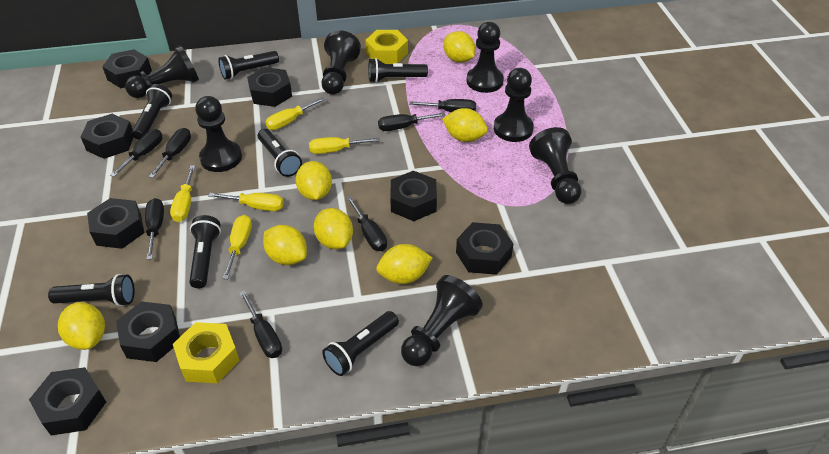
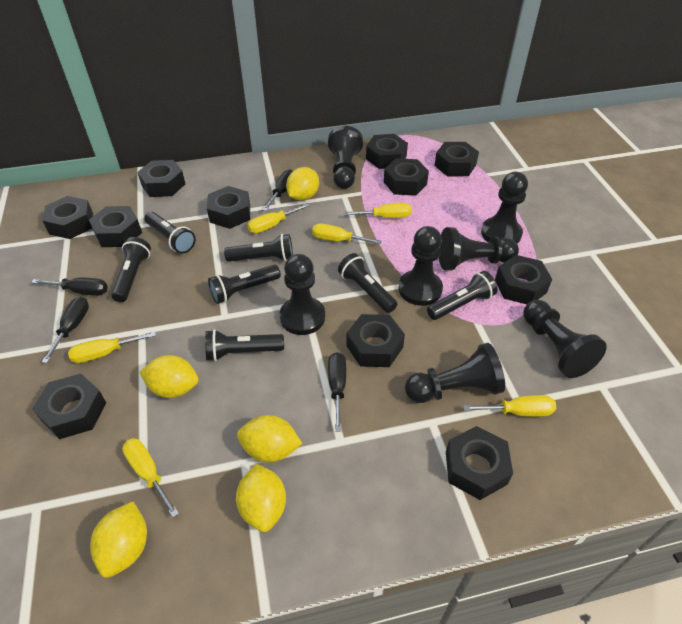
black nut: 8 -> 11
black screwdriver: 7 -> 4
yellow lemon: 7 -> 5
yellow nut: 2 -> 0
yellow screwdriver: 5 -> 6

